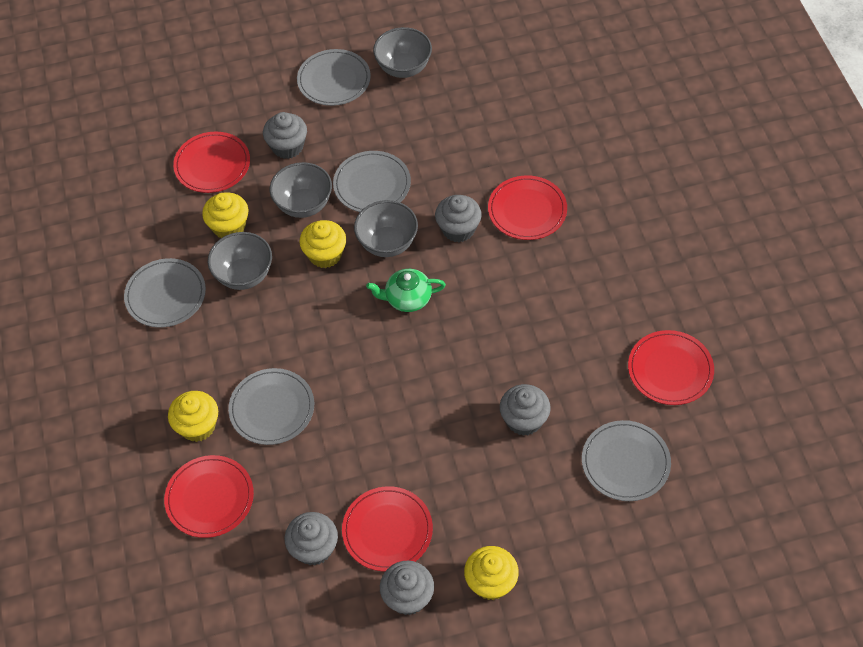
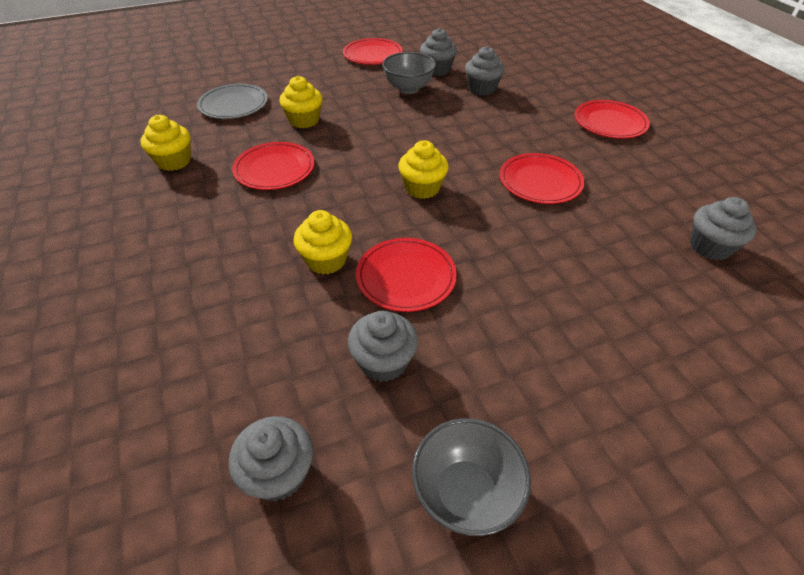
green teapot: 1 -> 0
grey bowl: 4 -> 2
grey plate: 5 -> 1

